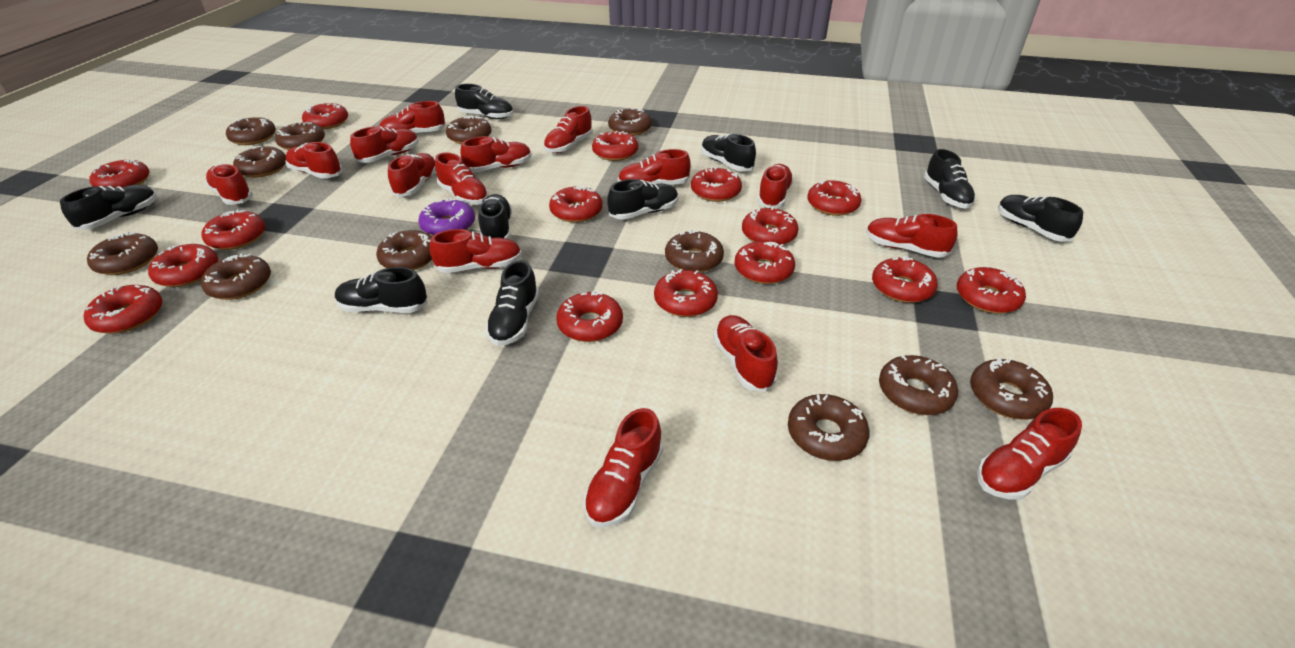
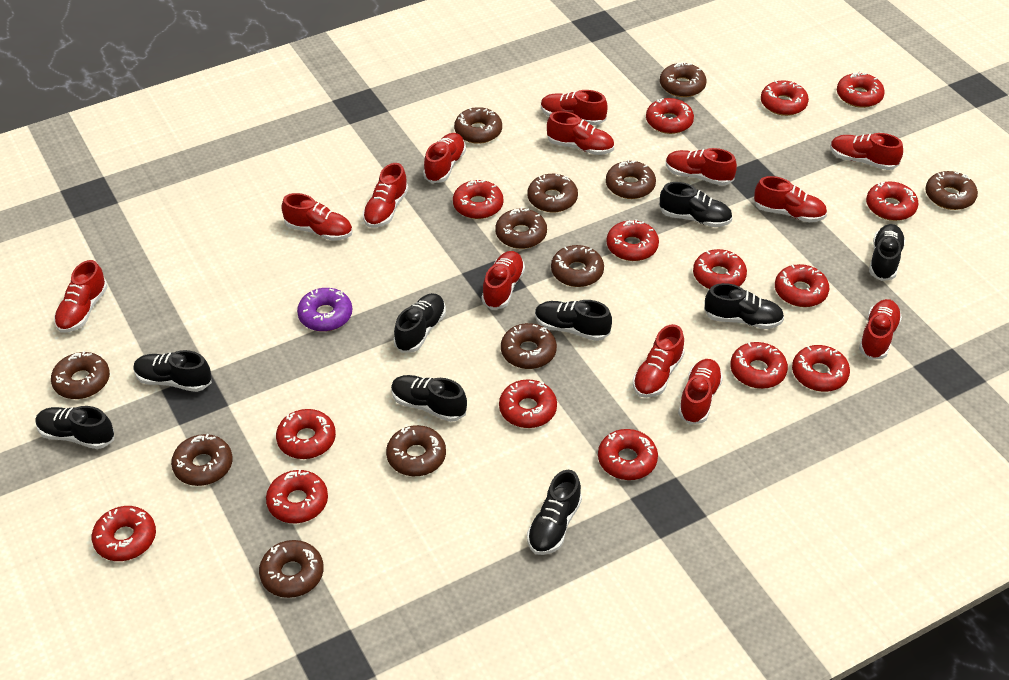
red shoe: 15 -> 13

